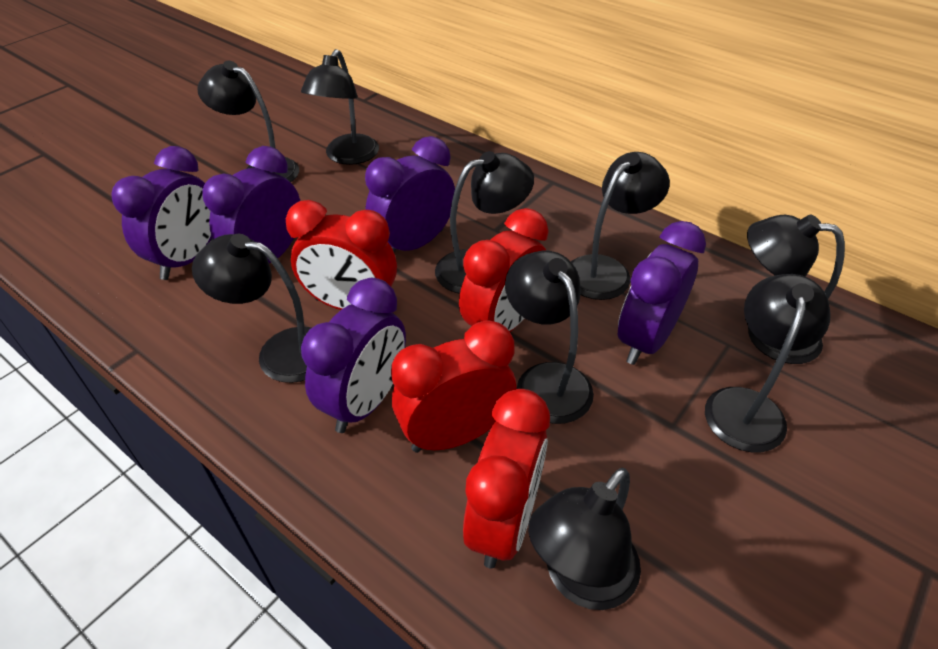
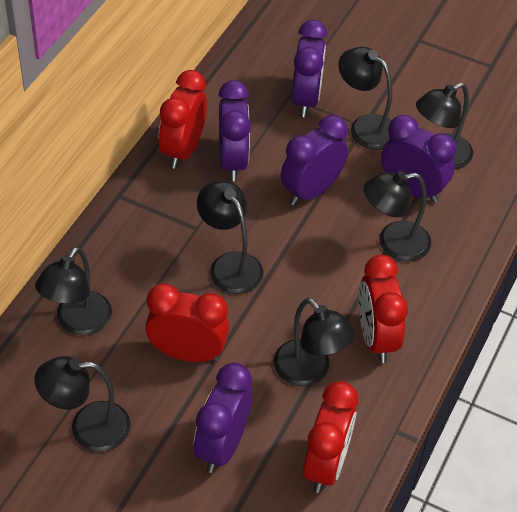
black lamp: 9 -> 7

